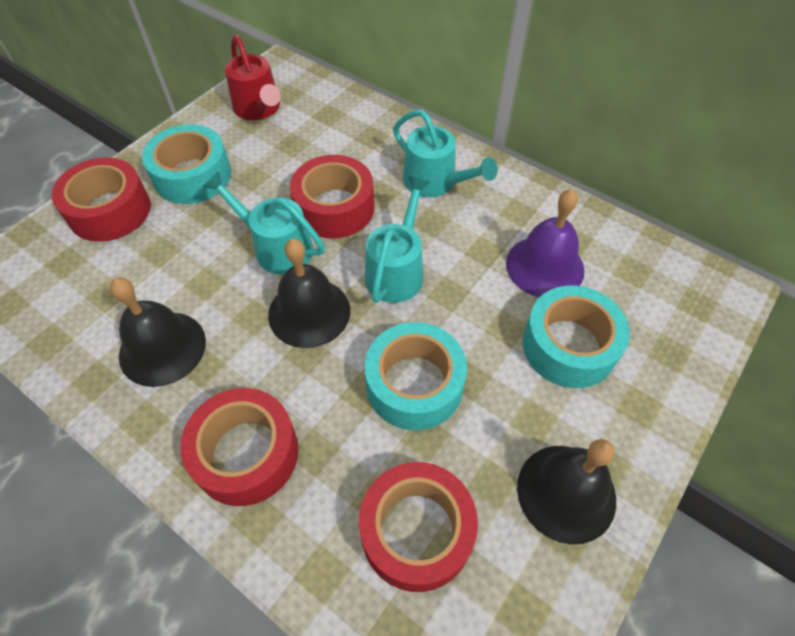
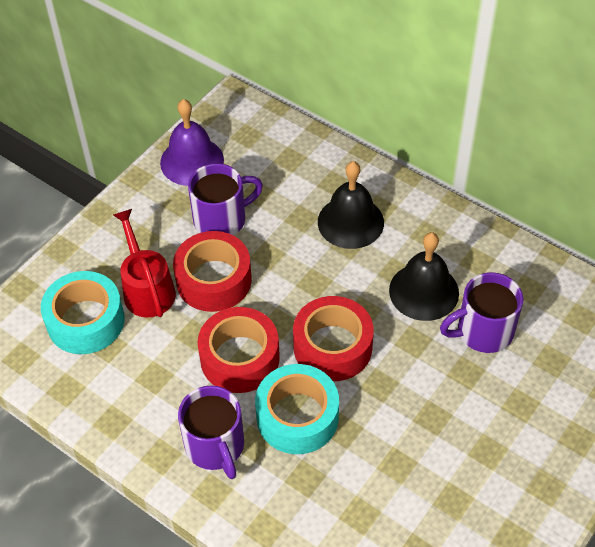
black bell: 3 -> 2
purple mug: 0 -> 3
red tape: 4 -> 3
turquoise tape: 3 -> 2
turquoise watering can: 3 -> 0

